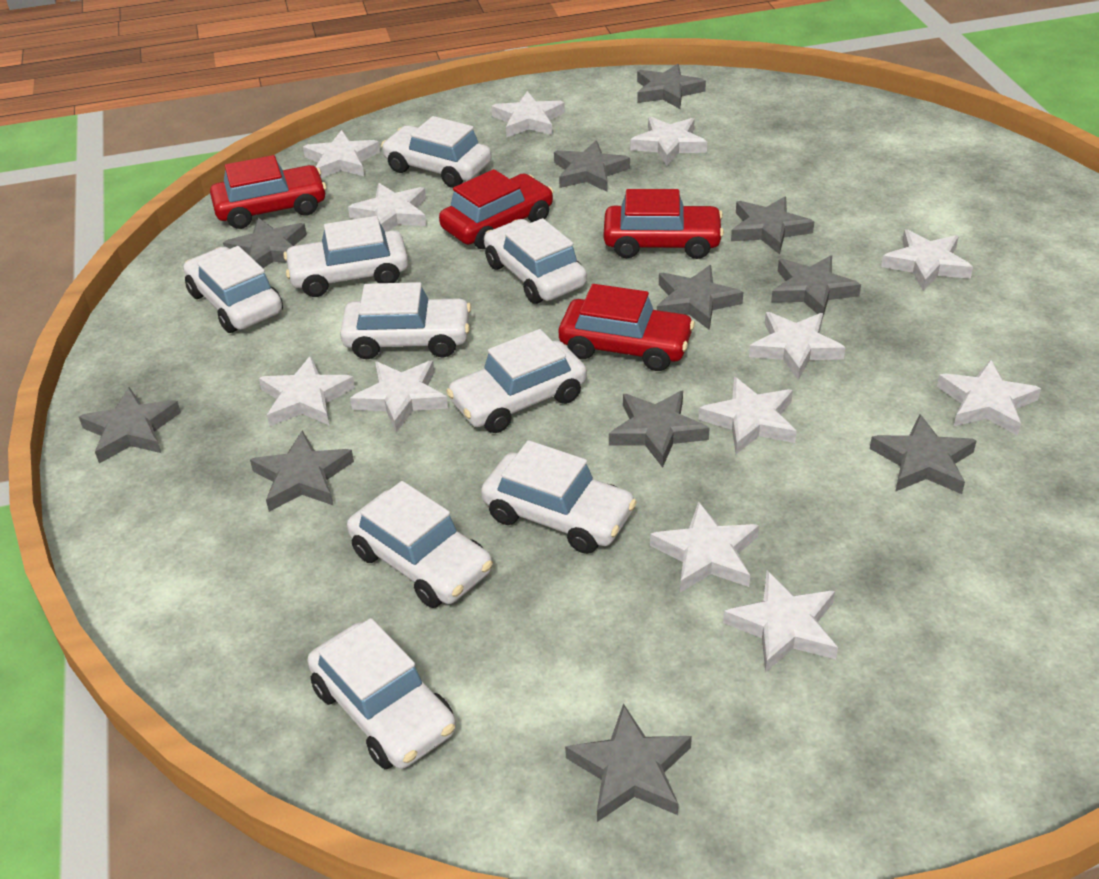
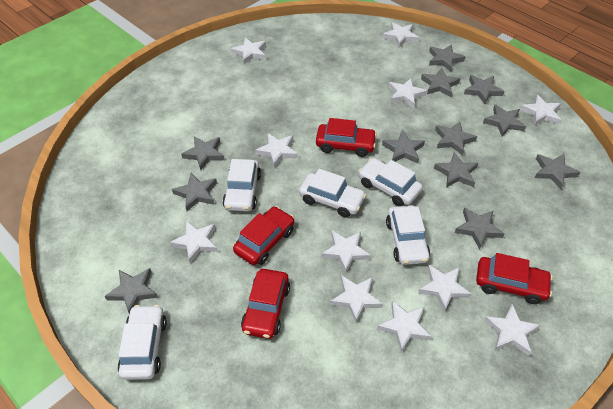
grey star: 11 -> 12
white car: 9 -> 5
white star: 12 -> 11

